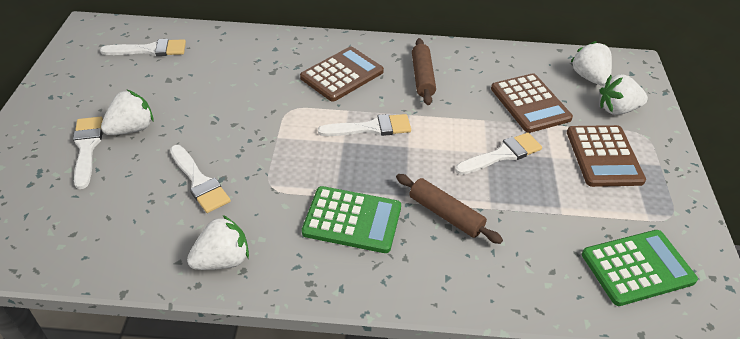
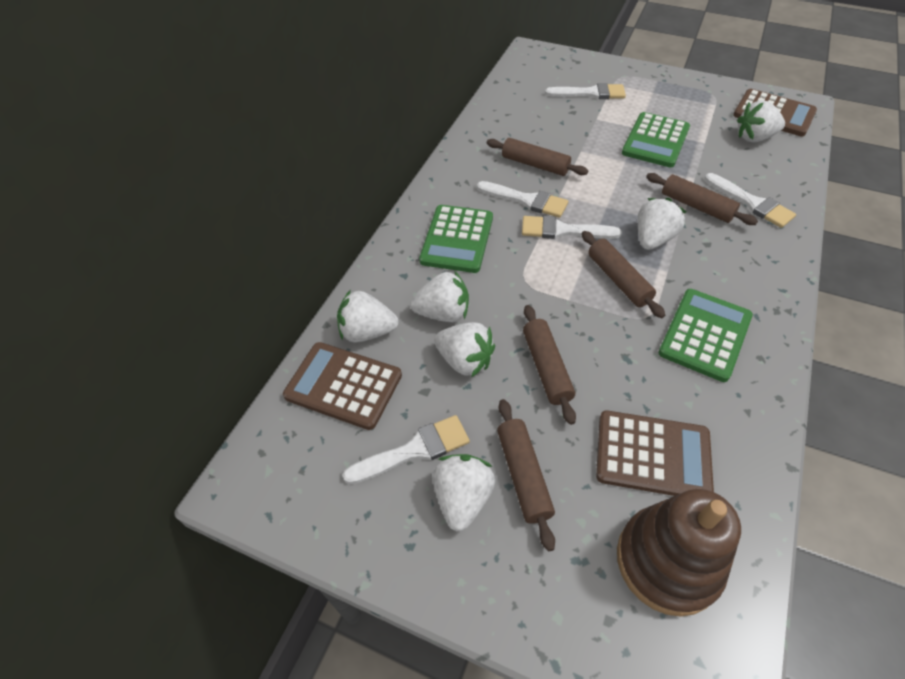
brown rolling pin: 2 -> 5
brown stacking toy: 0 -> 1
green calculator: 2 -> 3
white strawberry: 4 -> 6

